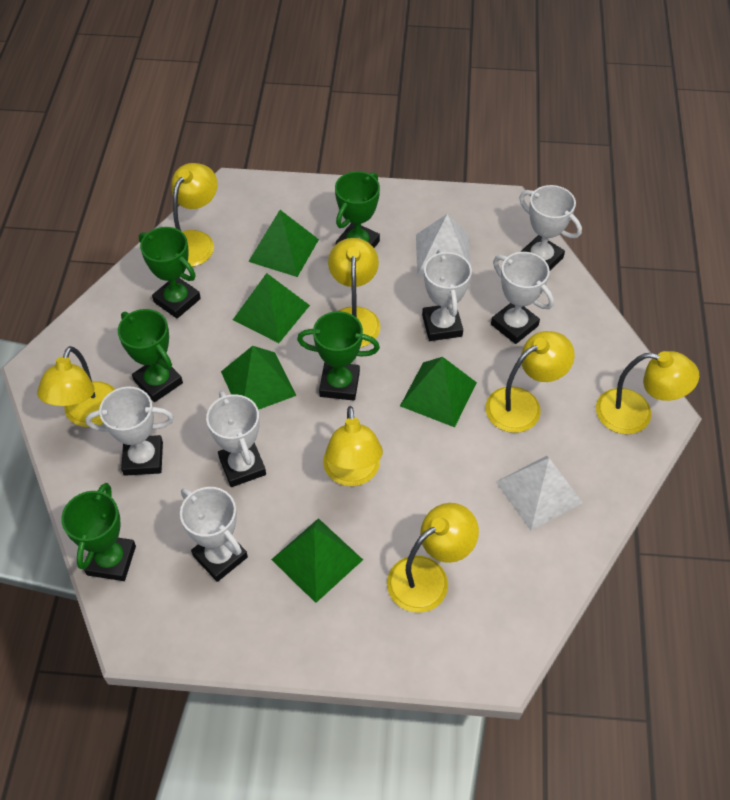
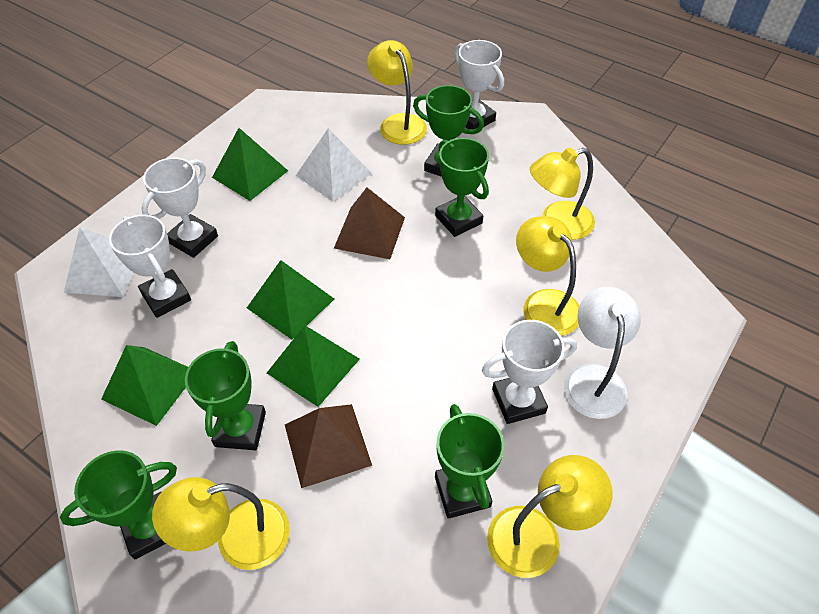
brown pyramid: 0 -> 2
green pyramid: 5 -> 4
white lamp: 0 -> 1
white trophy: 6 -> 4
yellow lamp: 7 -> 5

